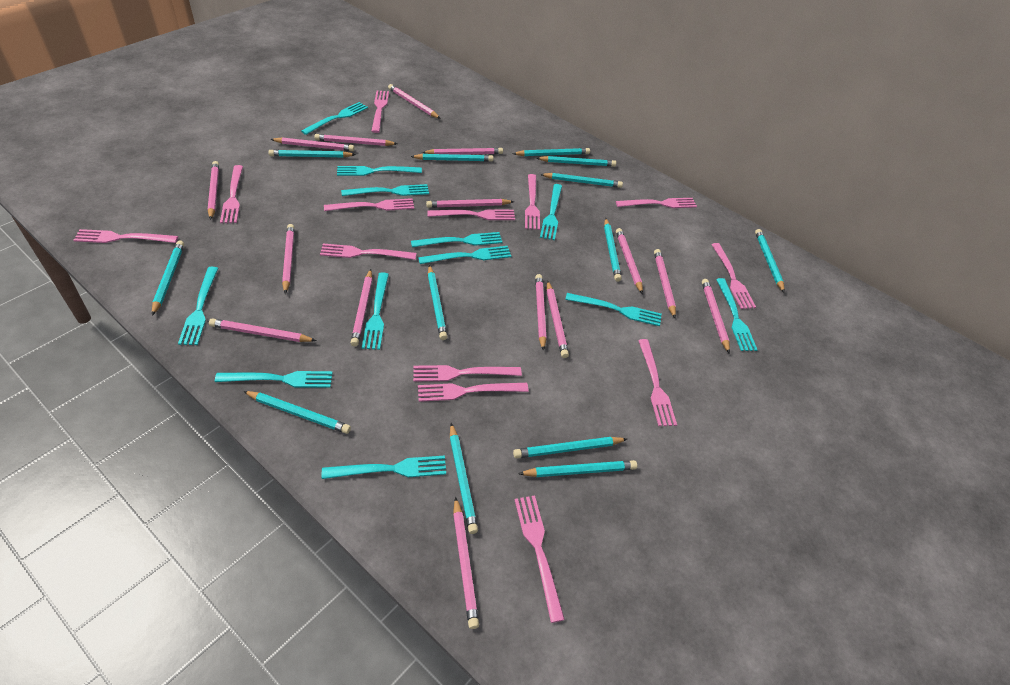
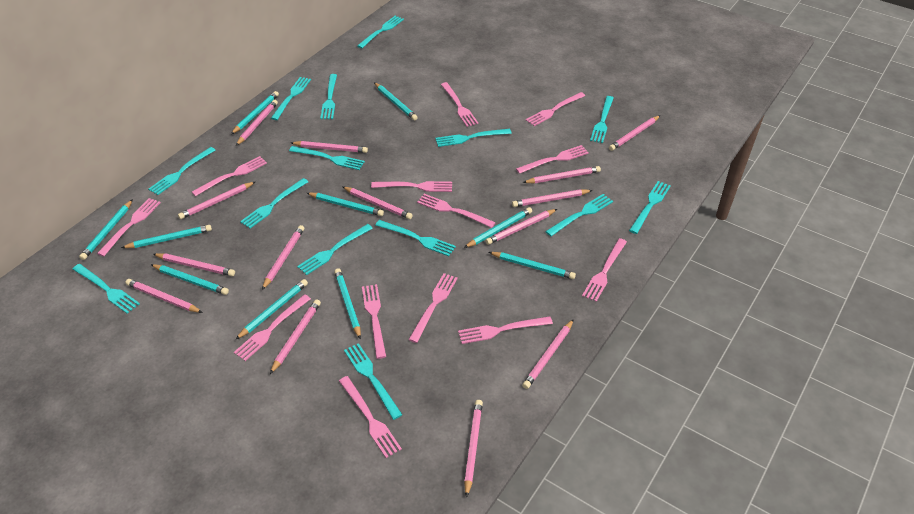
pink pencil: 15 -> 14
turquoise fork: 12 -> 14
turquoise pencil: 13 -> 10

